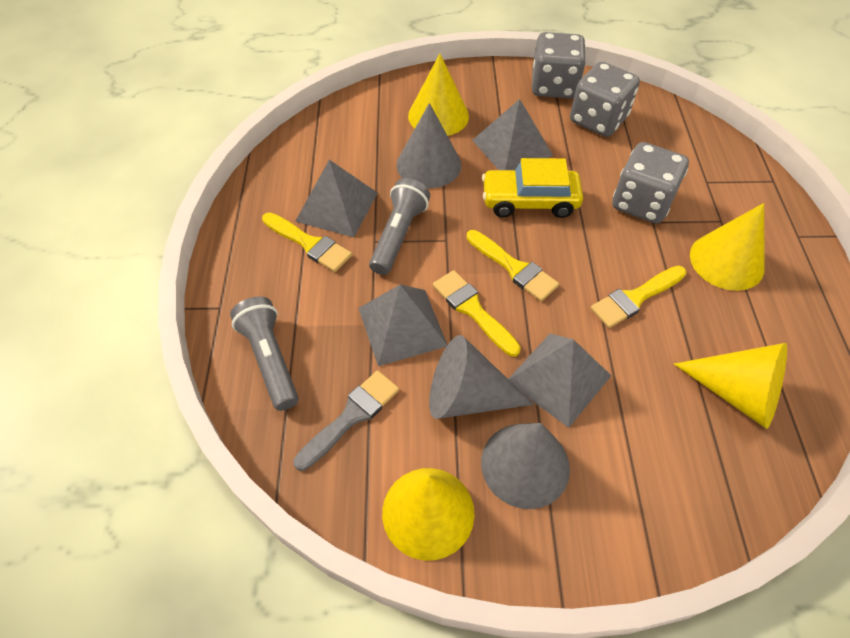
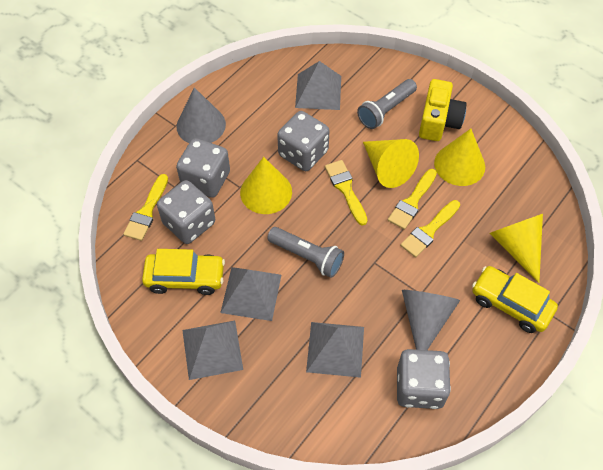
grey brush: 1 -> 0
grey cone: 3 -> 2
grey dice: 3 -> 4
yellow camera: 0 -> 1
yellow car: 1 -> 2

